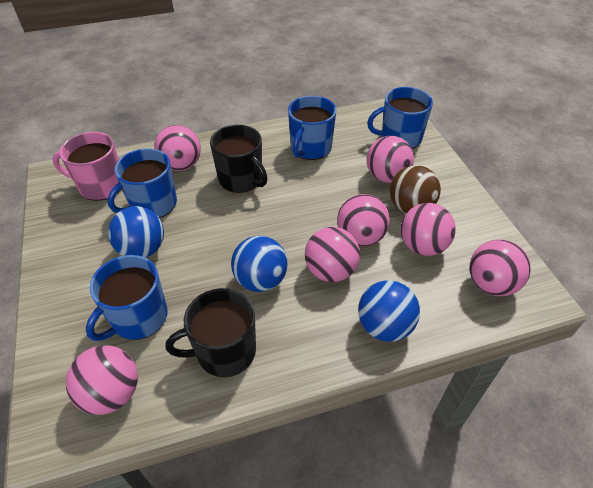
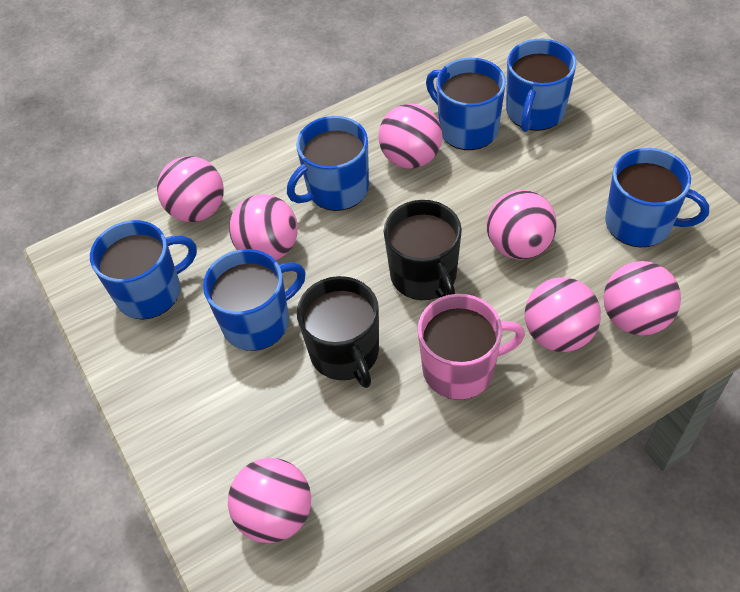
blue ball: 3 -> 0
blue mug: 4 -> 6
brown ball: 1 -> 0

